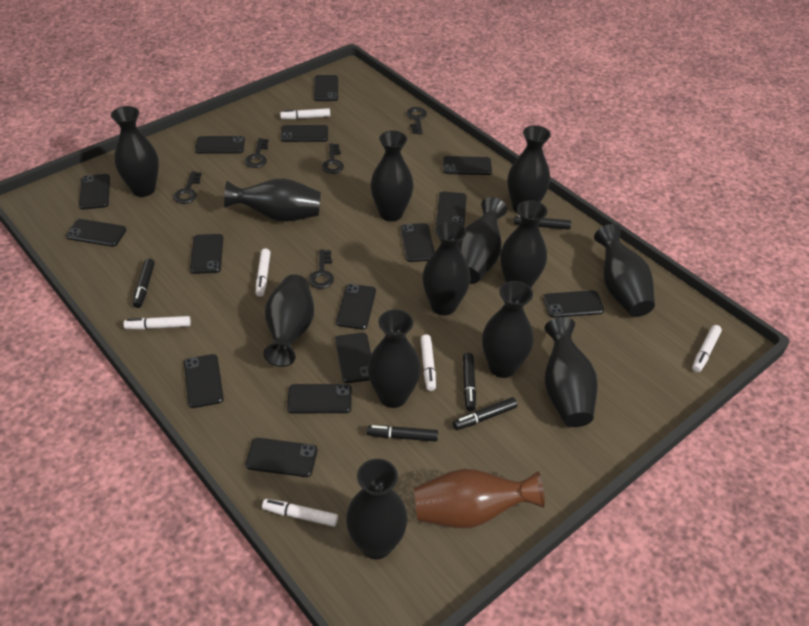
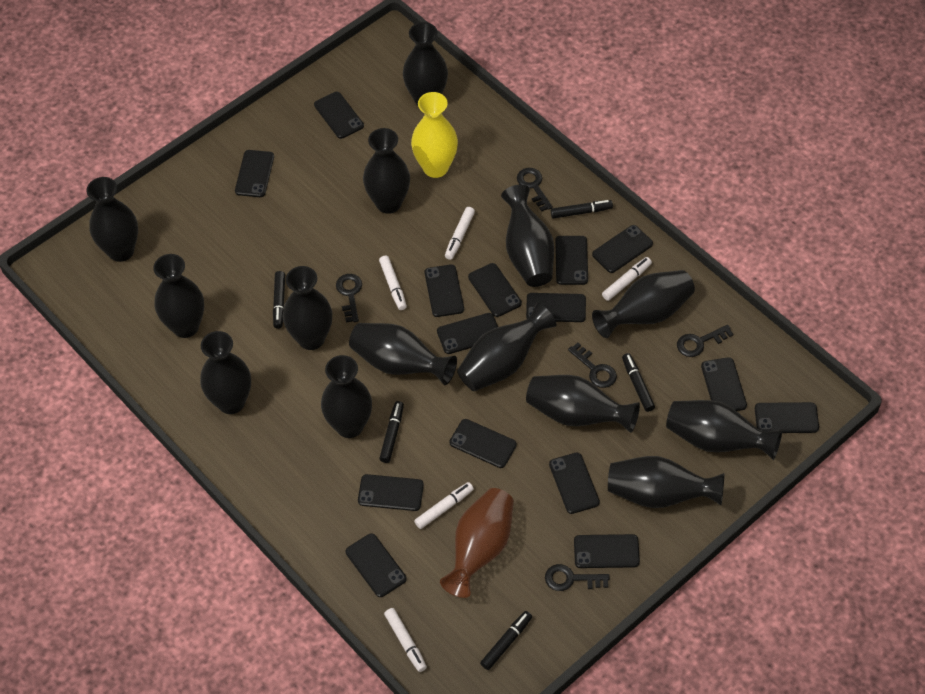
black vase: 13 -> 14
white marker: 6 -> 5
yellow vase: 0 -> 1

